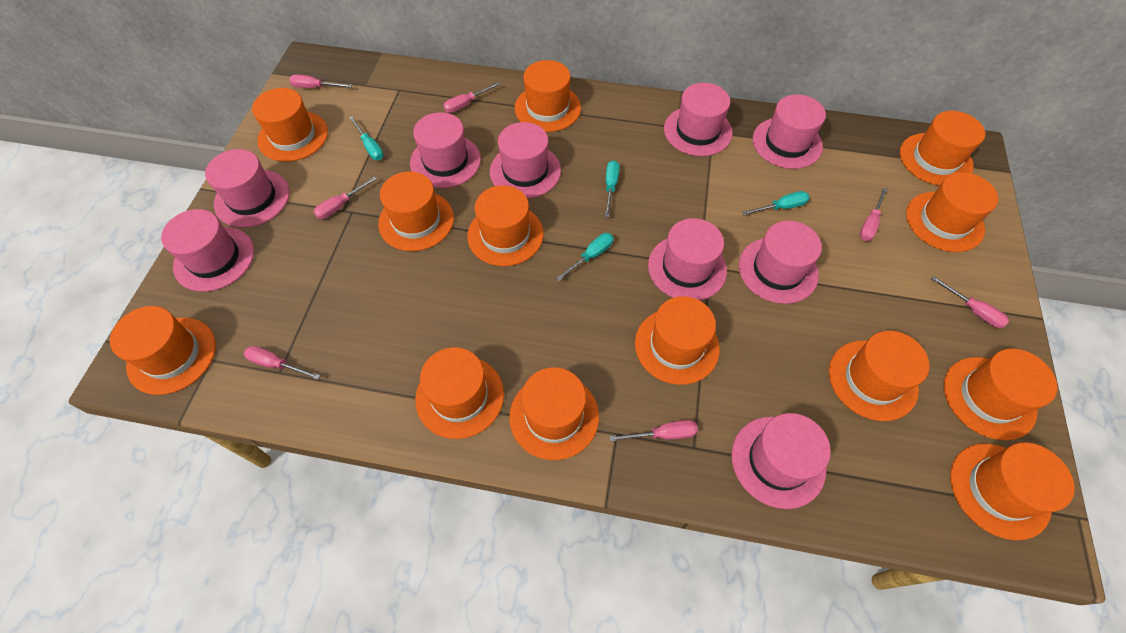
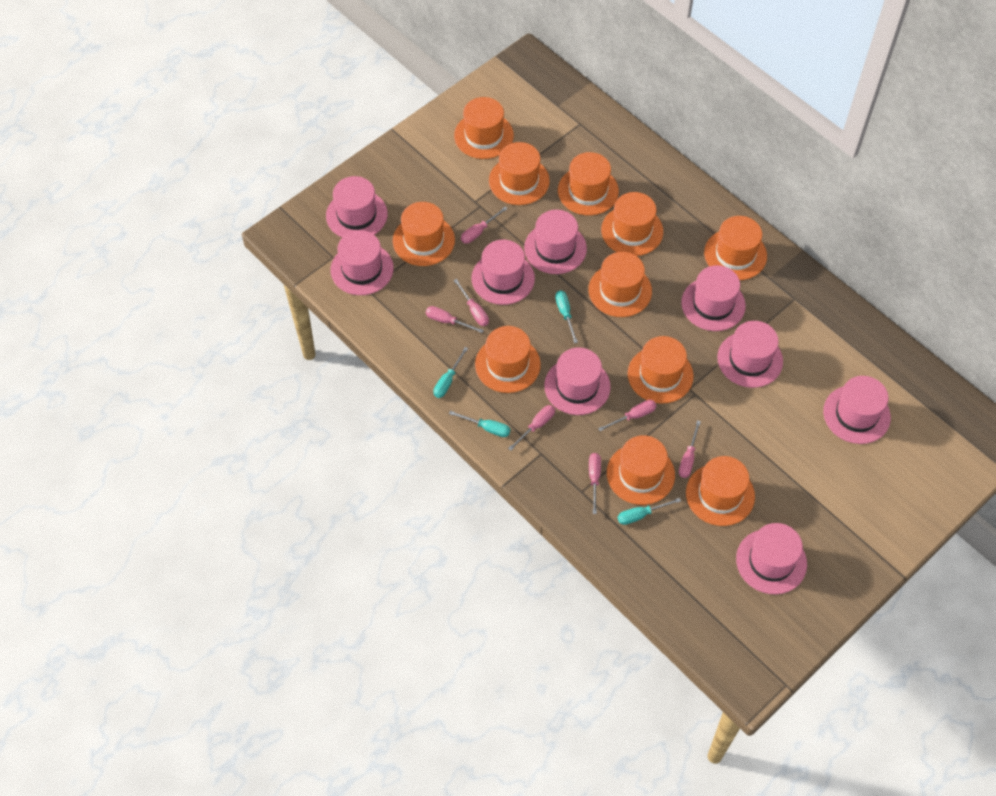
orange hat: 13 -> 11

